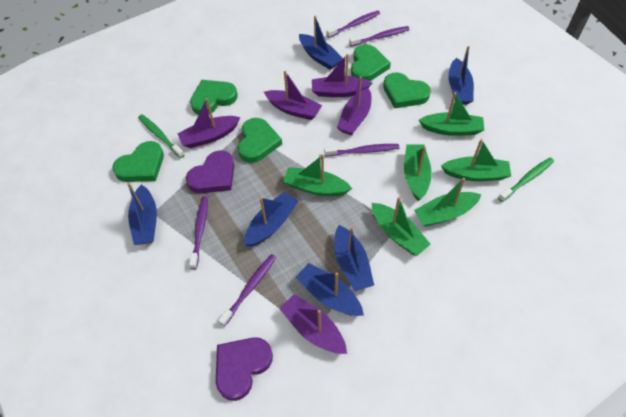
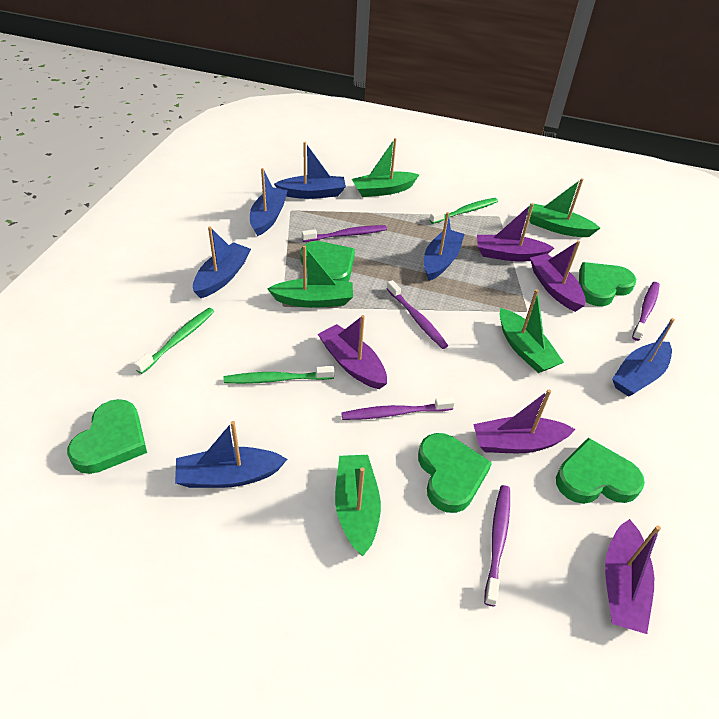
green boat: 6 -> 5
green toothbrush: 2 -> 3
purple heart: 2 -> 0

